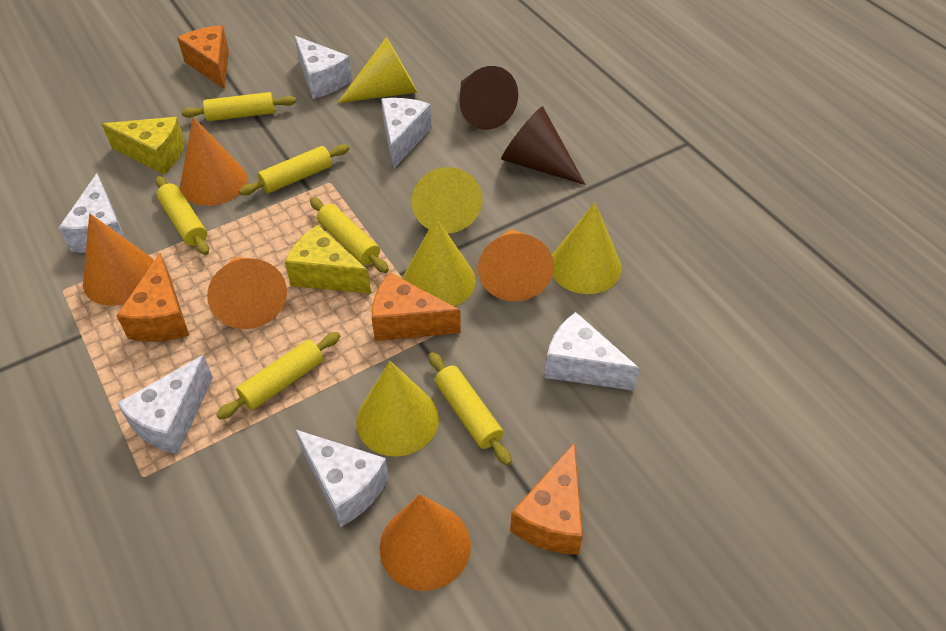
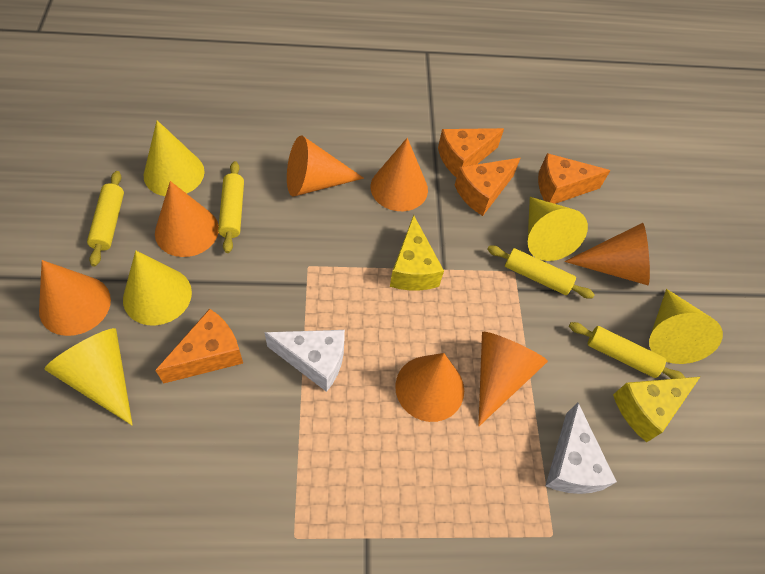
brown cone: 2 -> 0
orange cone: 5 -> 7
white cheese: 6 -> 2
yellow rolling pin: 6 -> 4

